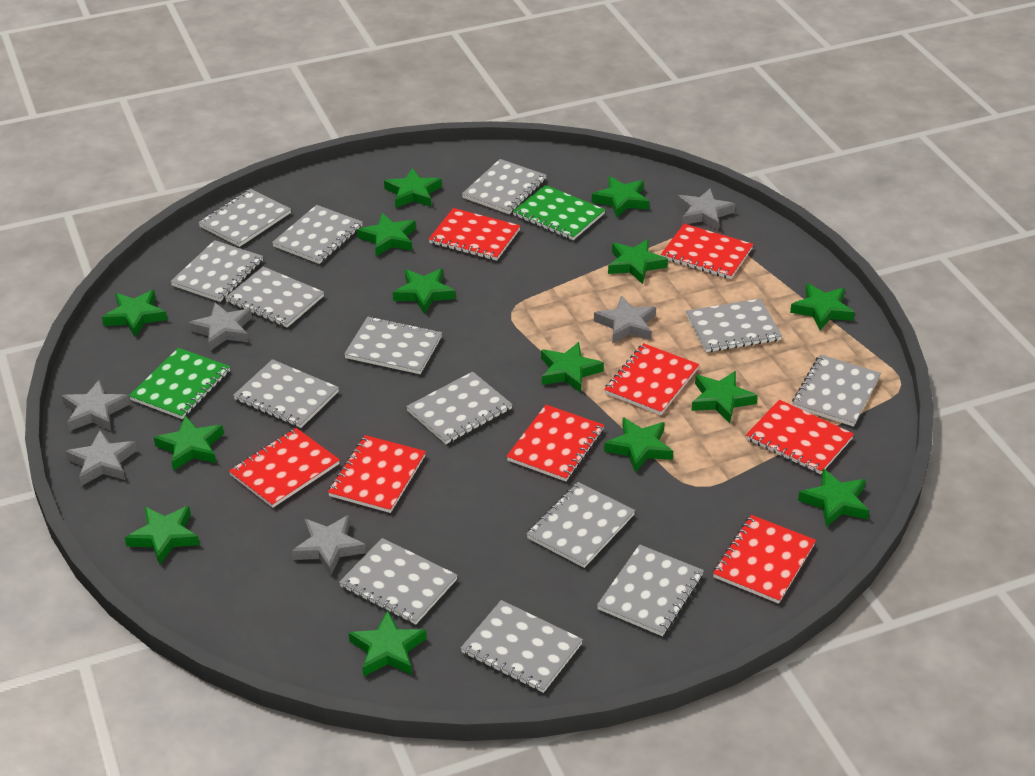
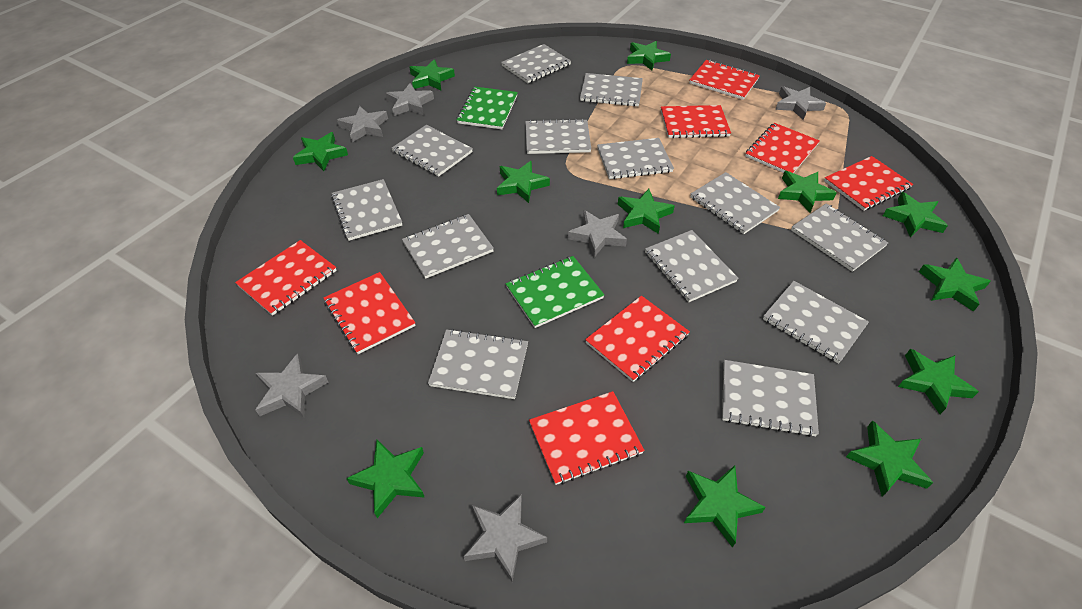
green star: 14 -> 12
grey notebook: 14 -> 13

